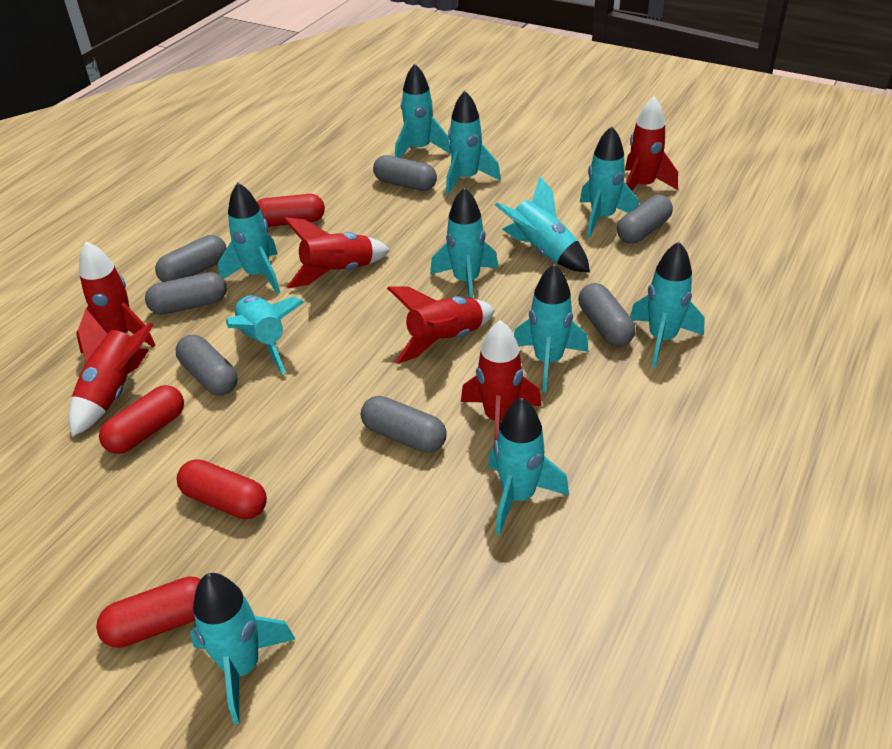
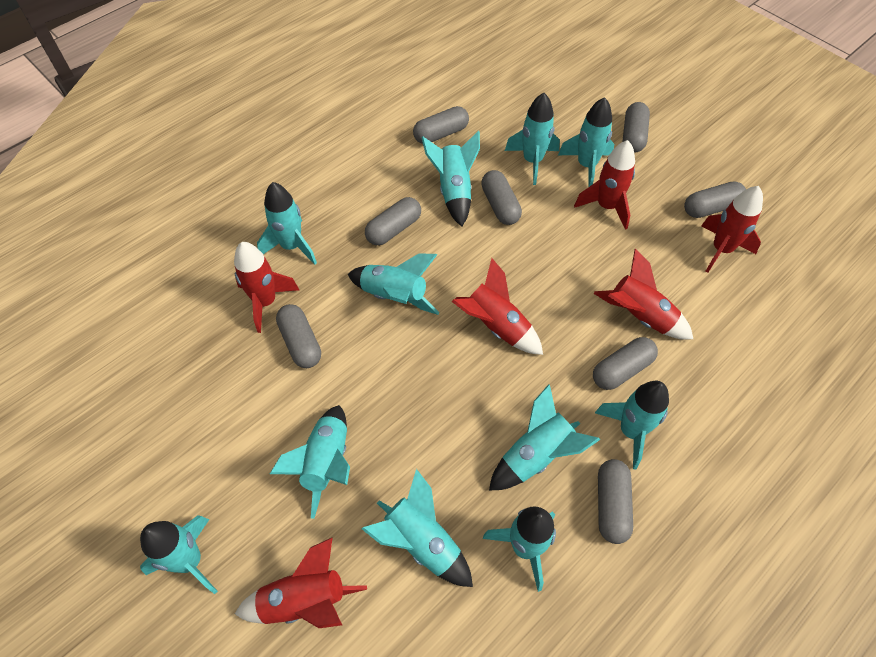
grey capsule: 7 -> 8
red capsule: 4 -> 0

